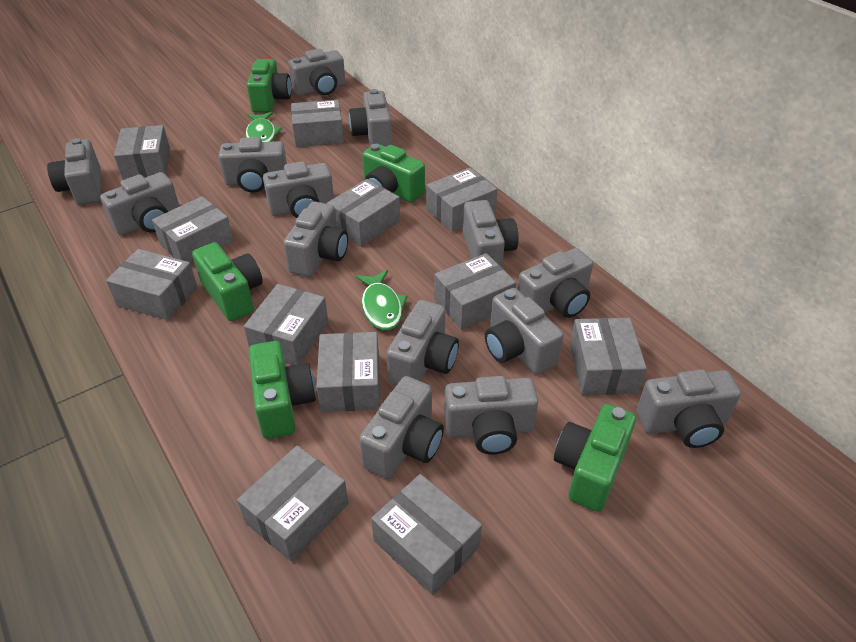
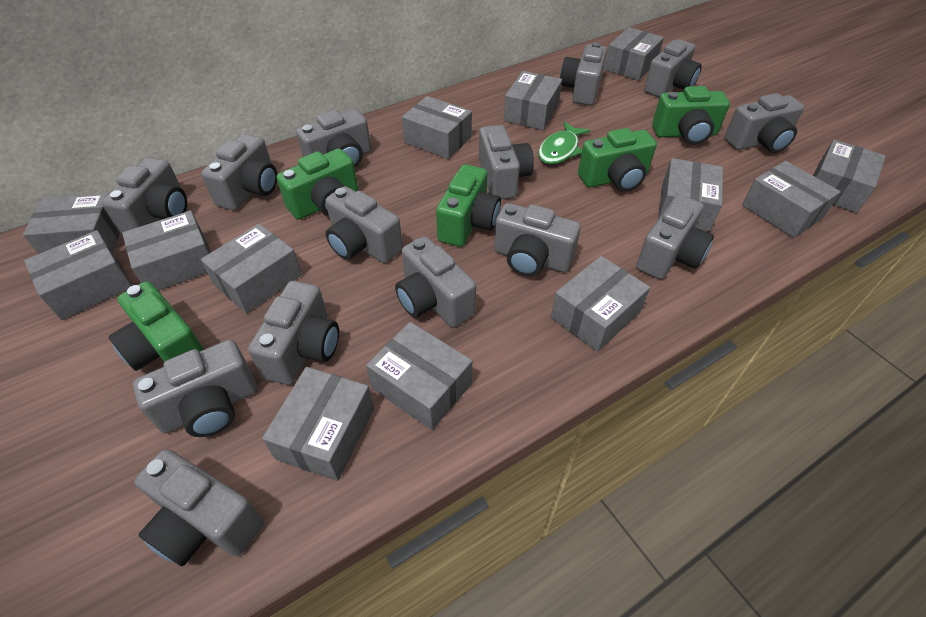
green fish: 2 -> 1
grey box: 12 -> 13

